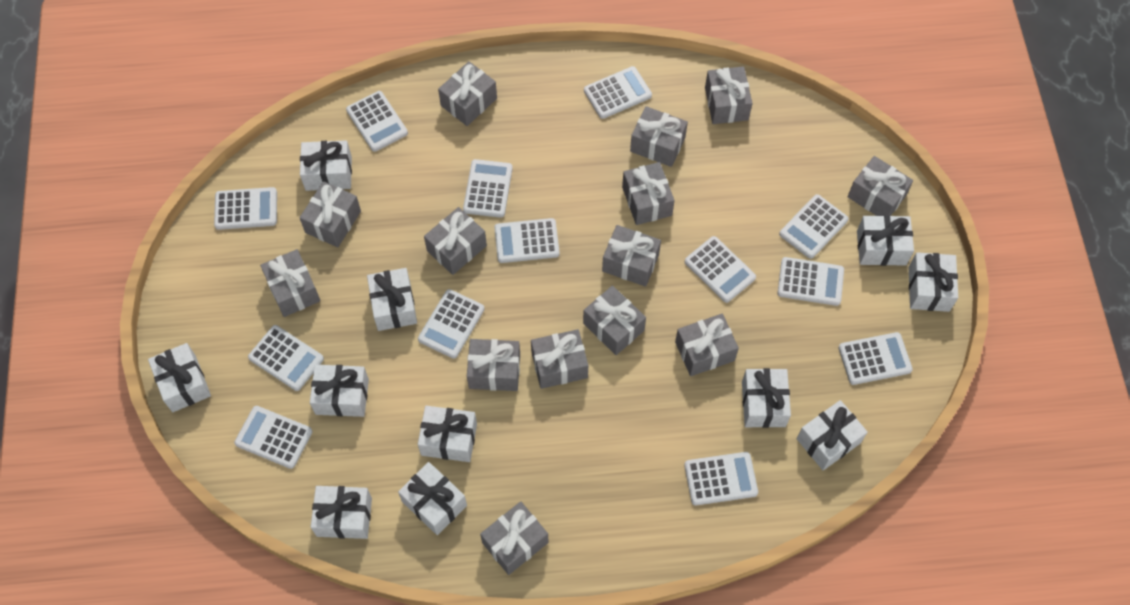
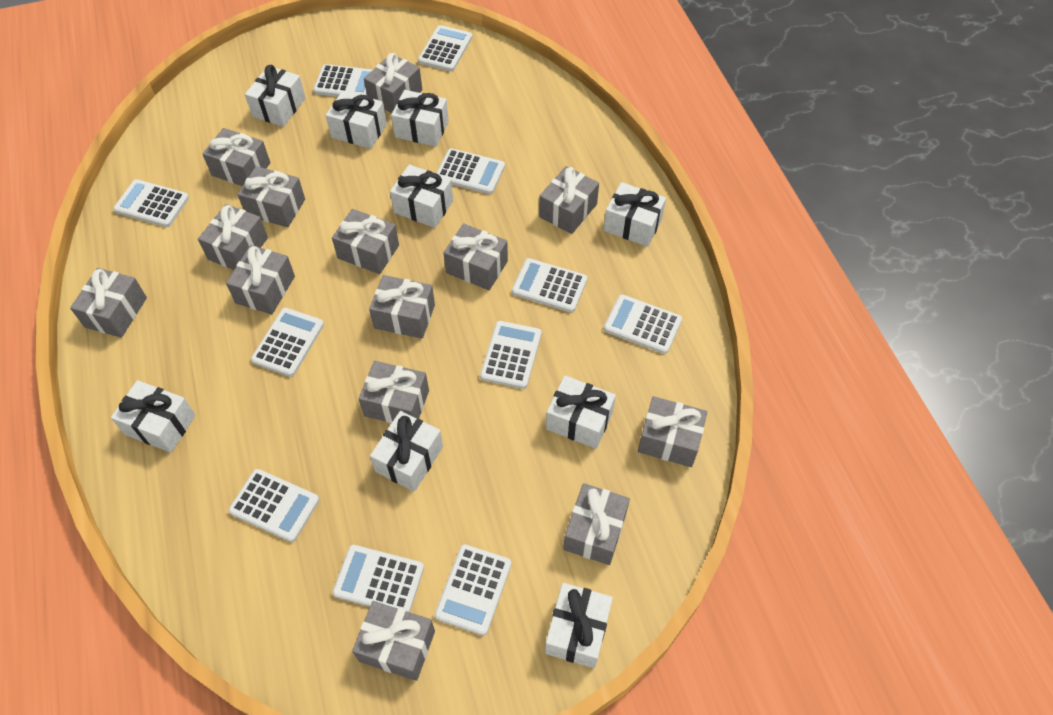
white calculator: 13 -> 11
white gift: 11 -> 9

